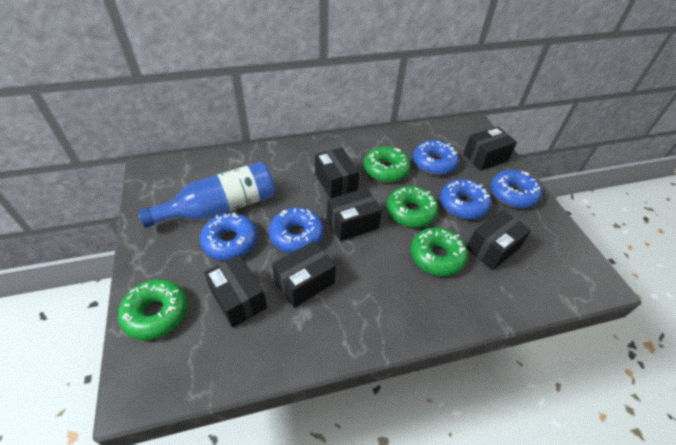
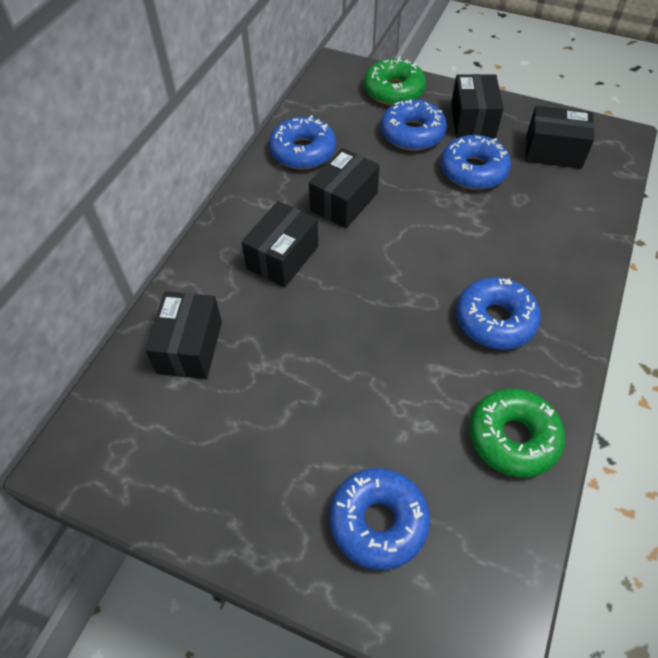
black box: 6 -> 5
blue bottle: 1 -> 0
green donut: 4 -> 2

